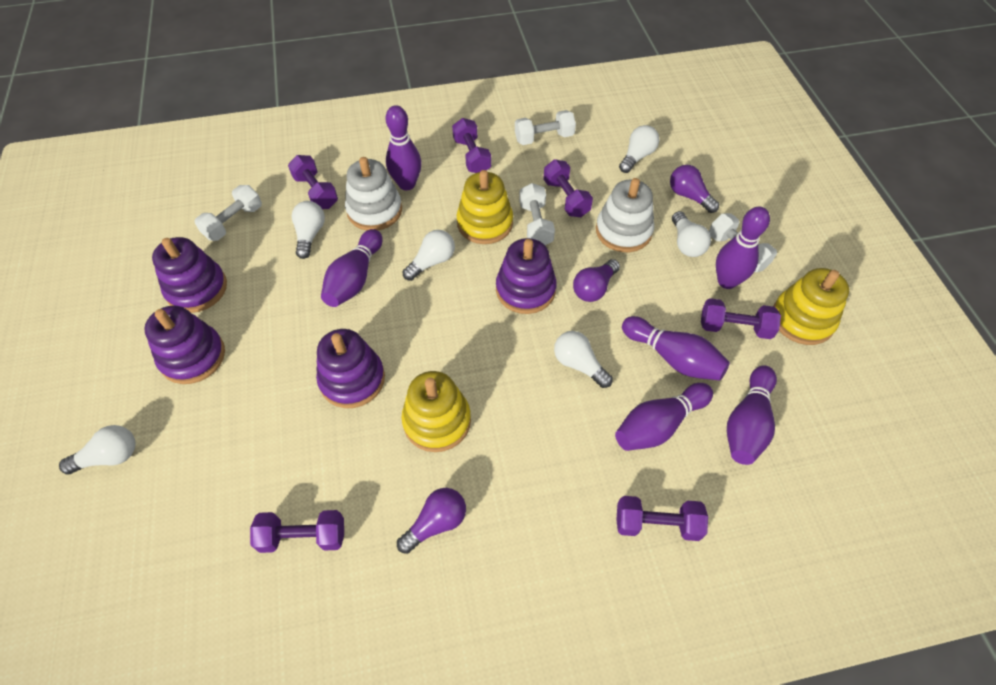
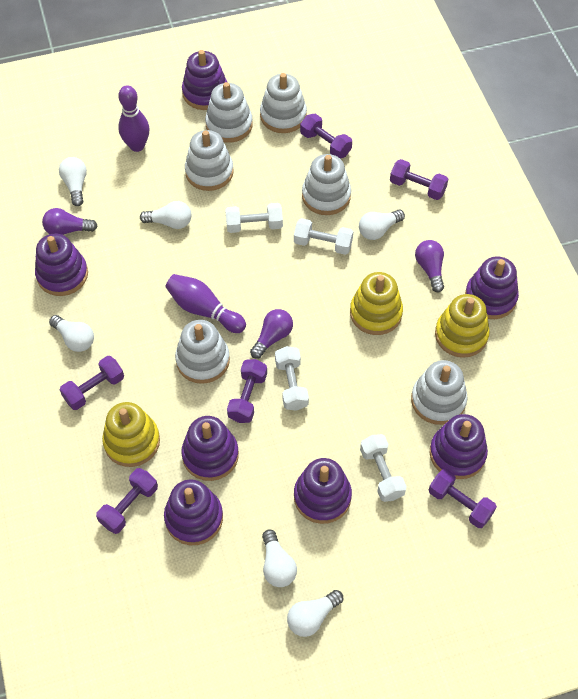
purple bowling pin: 6 -> 2
purple stacking toy: 4 -> 7
white stacking toy: 2 -> 6

